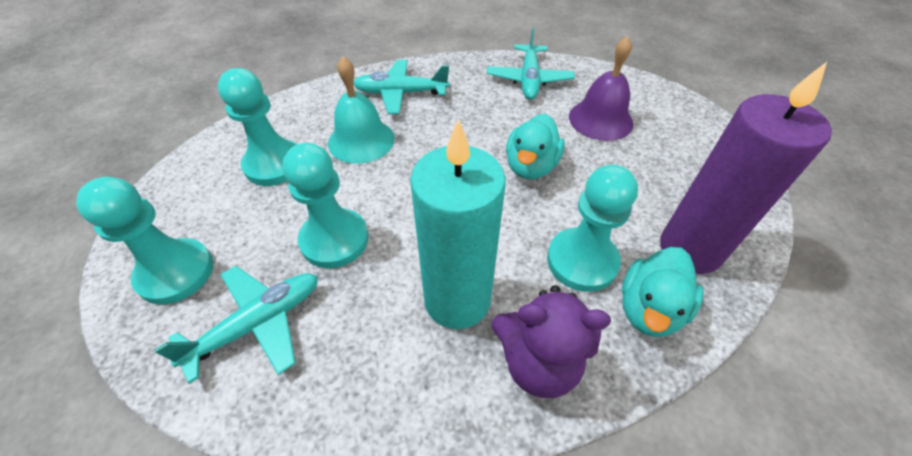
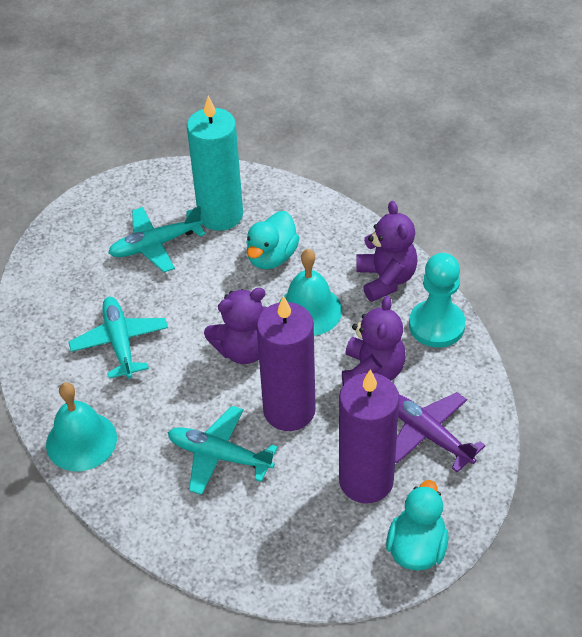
purple bell: 1 -> 0
purple candle: 1 -> 2
purple plane: 0 -> 1
purple teddy bear: 1 -> 3
turquoise bell: 1 -> 2
turquoise pawn: 4 -> 1

